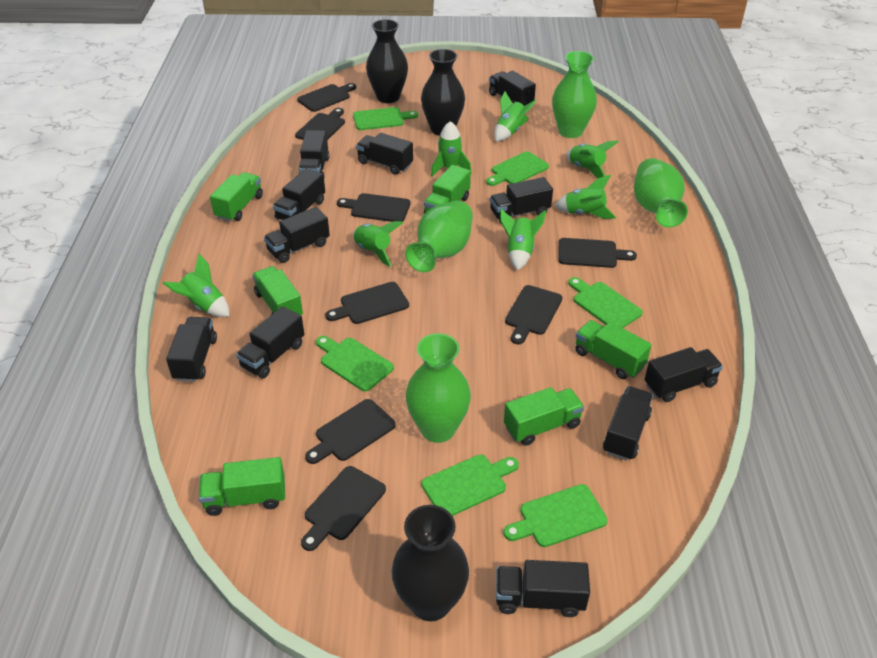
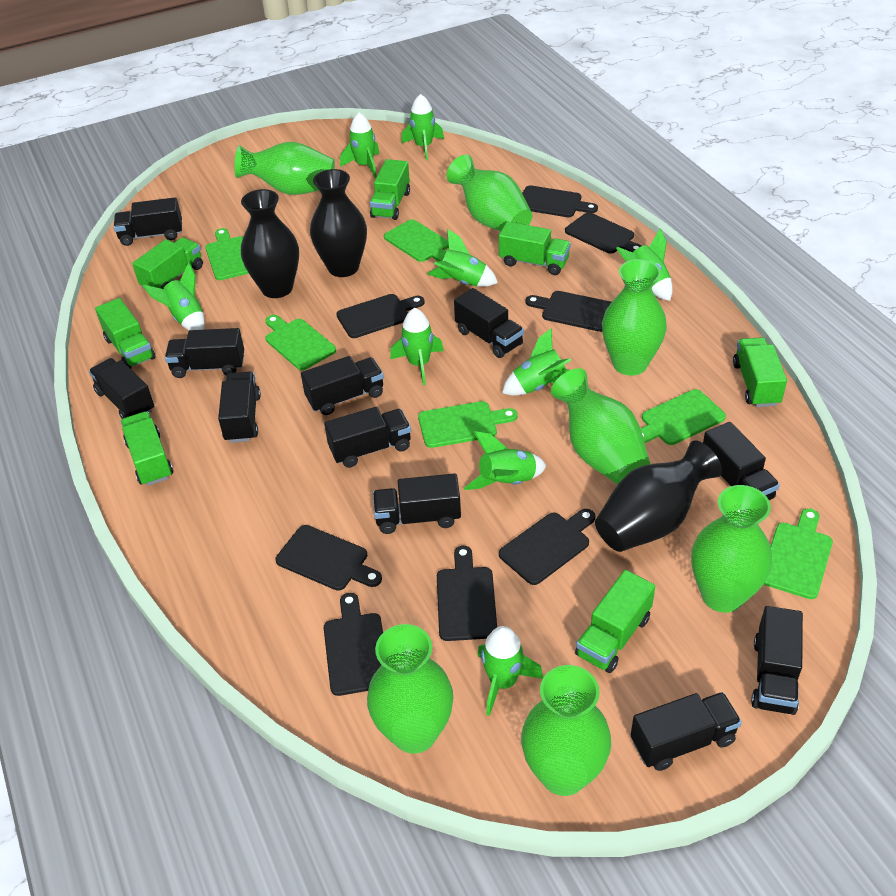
green rocket: 7 -> 9
green truck: 6 -> 7
green vase: 4 -> 7

